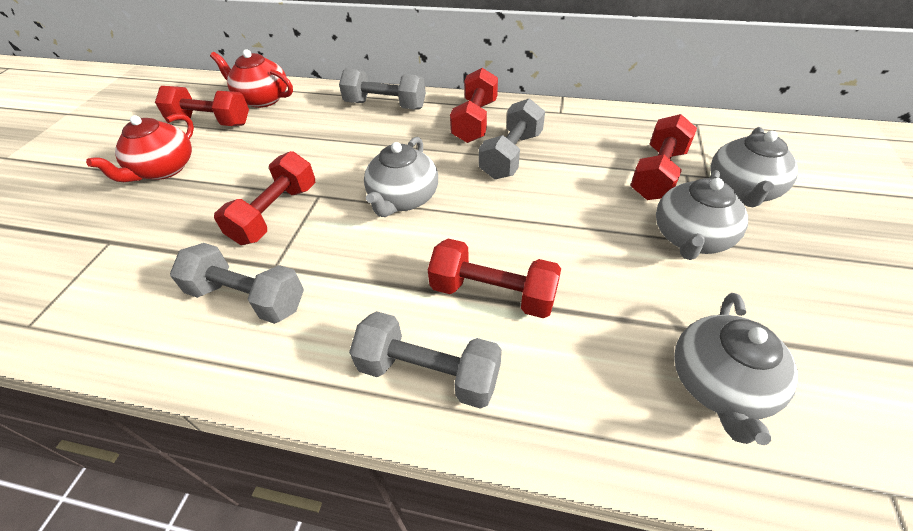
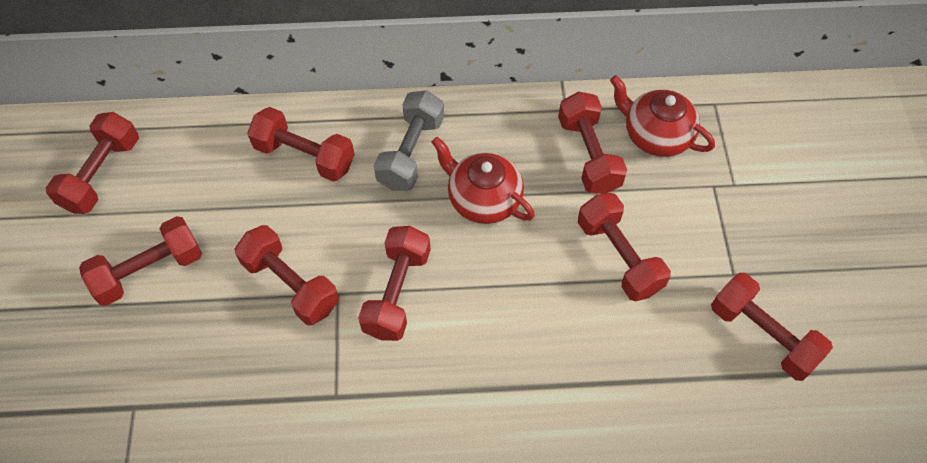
grey dumbbell: 4 -> 1
grey teapot: 4 -> 0
red dumbbell: 5 -> 8

